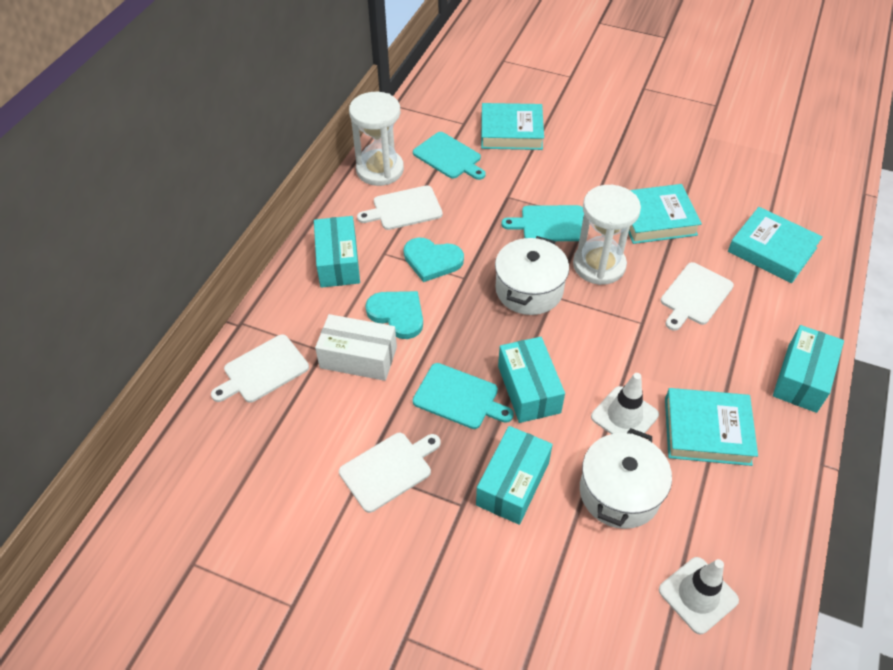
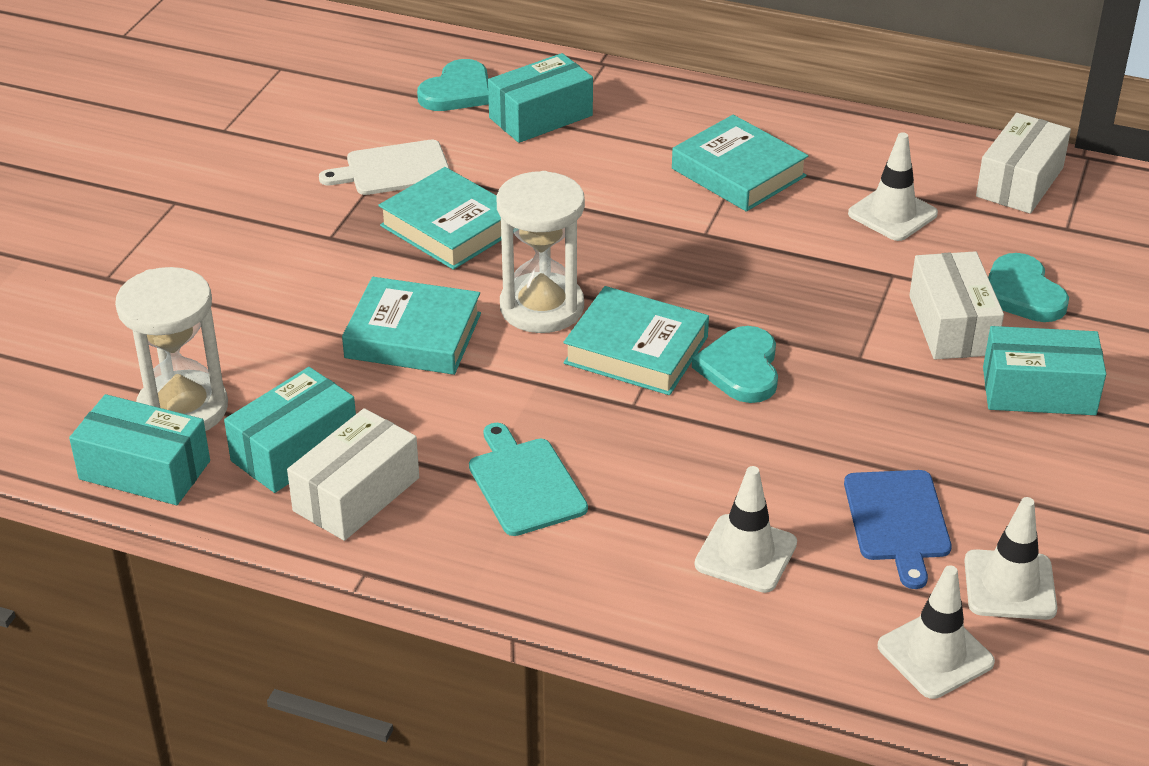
blue cutting board: 0 -> 1
turquoise cutting board: 3 -> 1
turquoise heart: 2 -> 3
white box: 1 -> 3
white cutting board: 4 -> 1
white pot: 2 -> 0
white traffic cone: 2 -> 4

